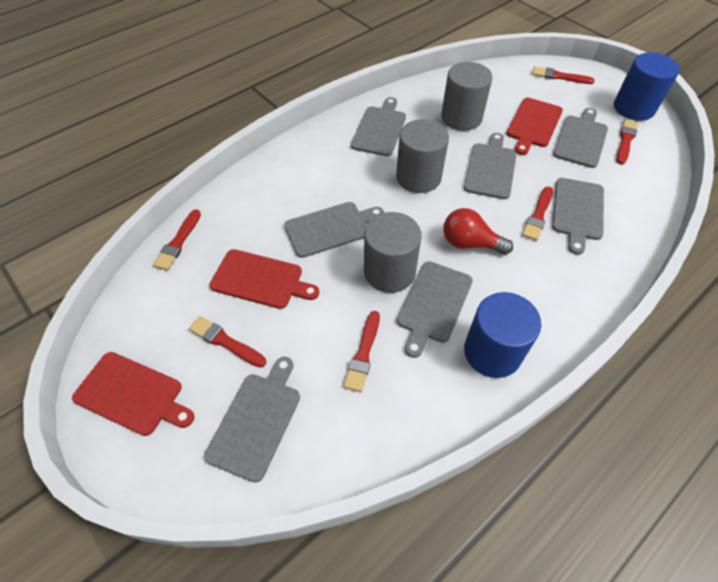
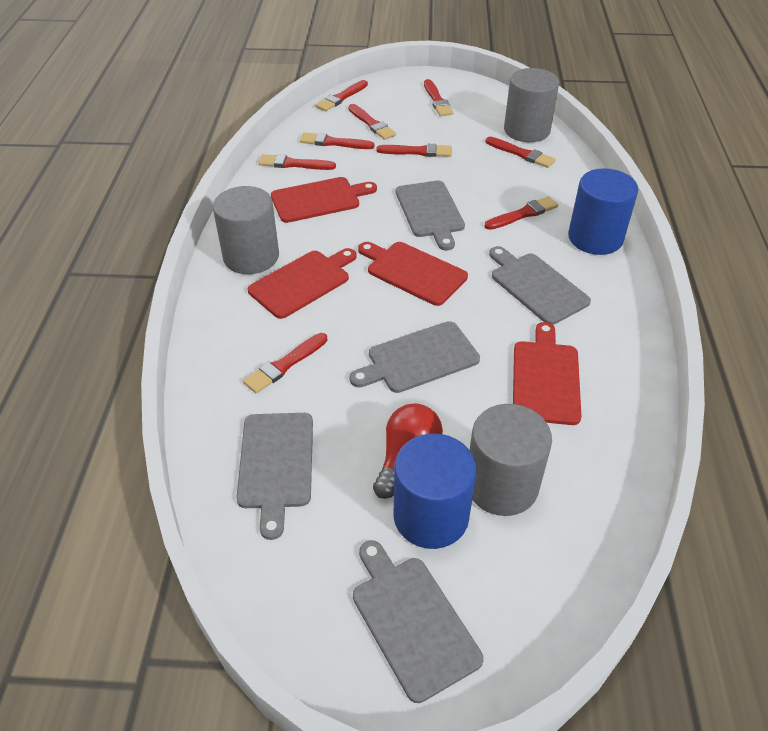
grey cutting board: 7 -> 5
red brush: 6 -> 9
red cutting board: 3 -> 4

